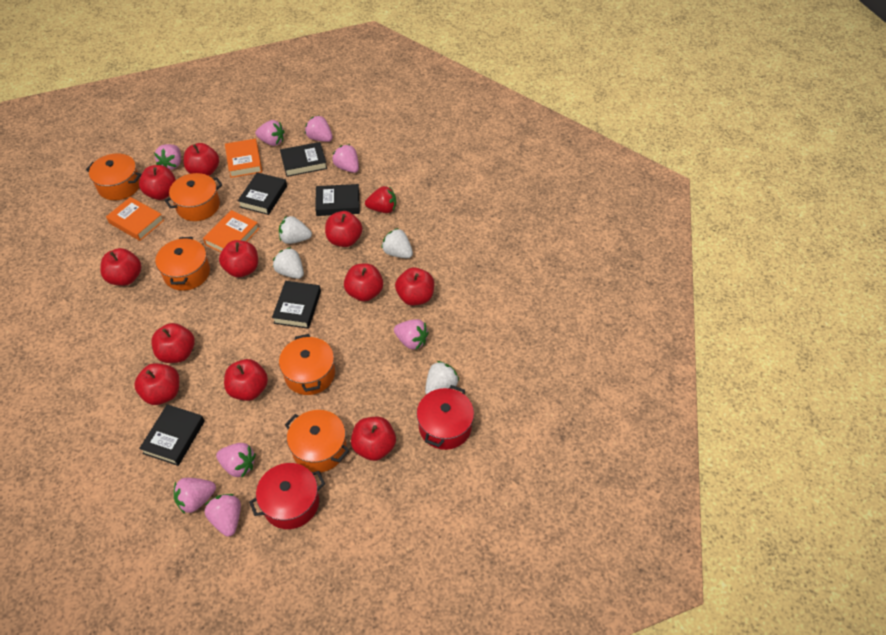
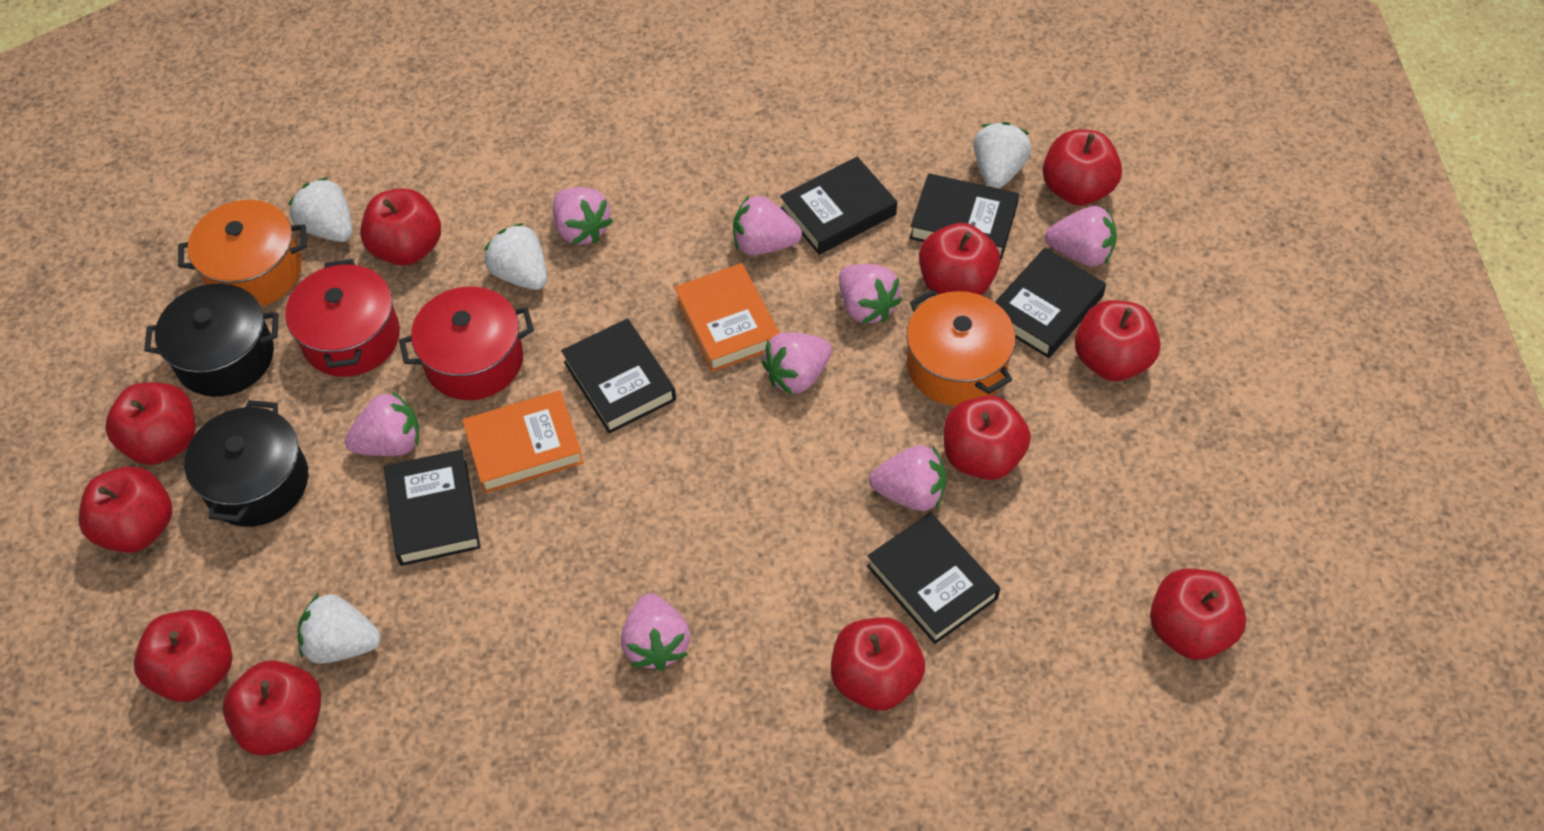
black book: 5 -> 6
black pot: 0 -> 2
orange book: 3 -> 2
orange pot: 5 -> 2
red strawberry: 1 -> 0

